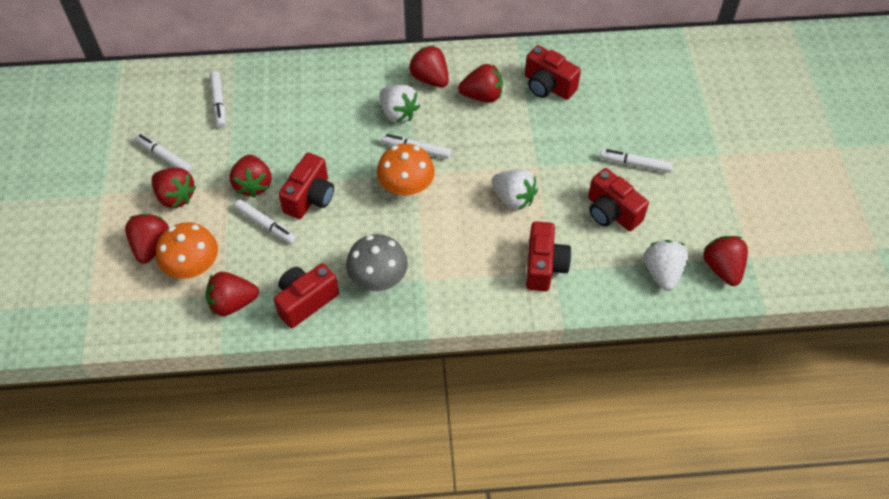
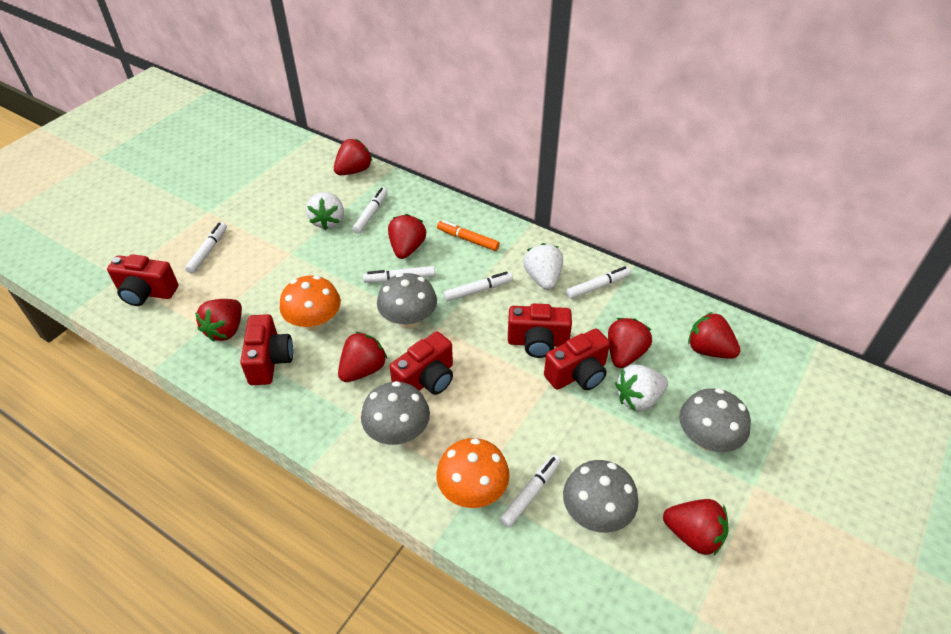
grey mushroom: 1 -> 4
orange marker: 0 -> 1
white marker: 5 -> 6

